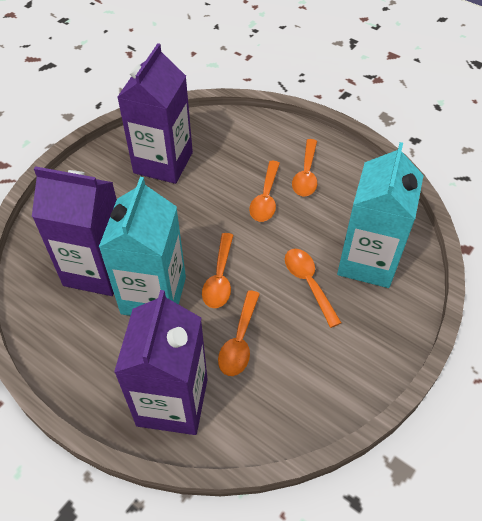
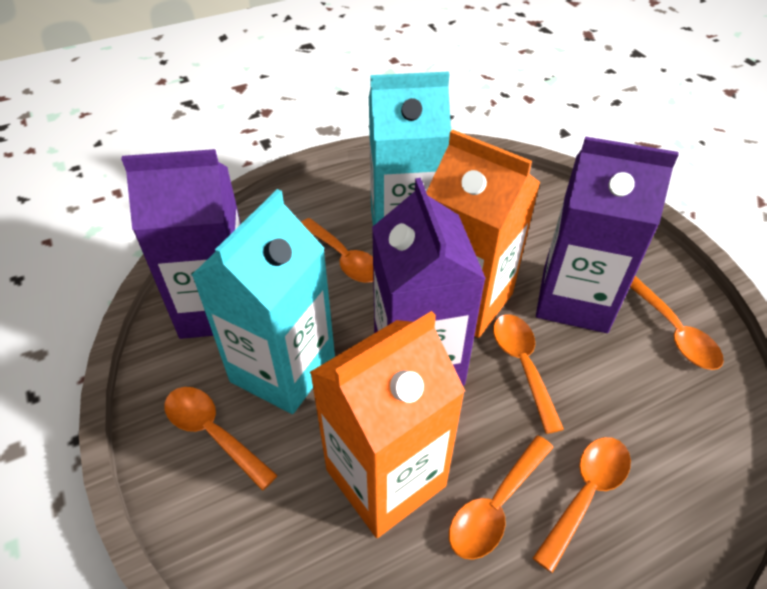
orange carton: 0 -> 2
orange spoon: 5 -> 6

